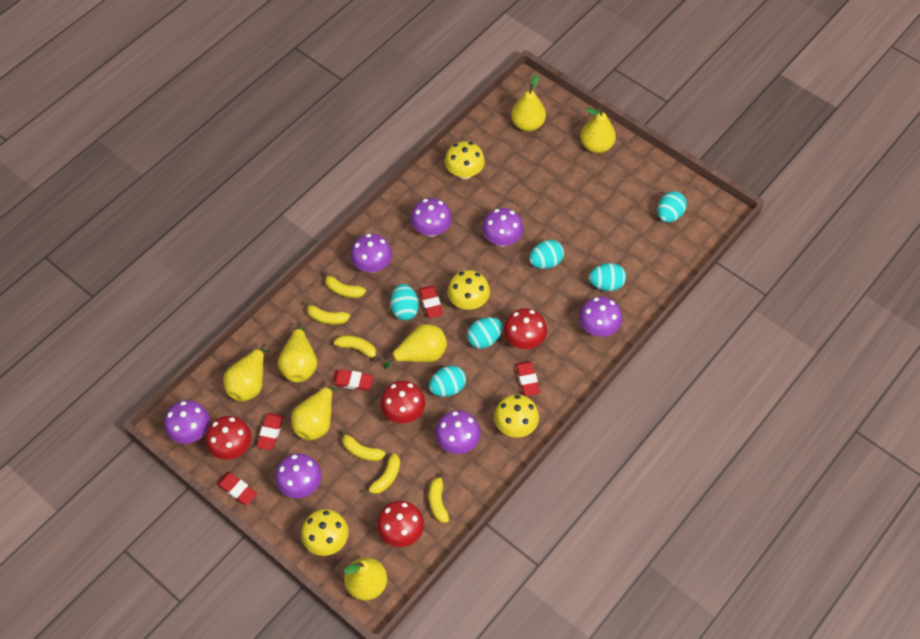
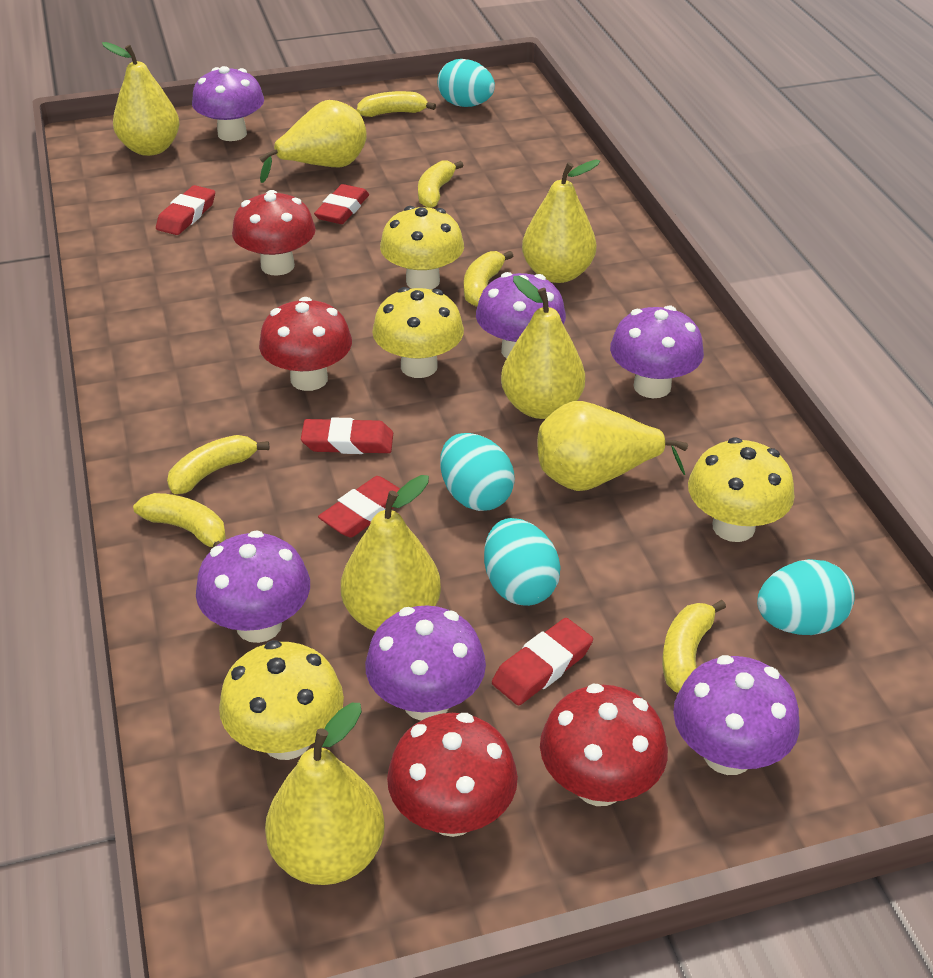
purple mushroom: 7 -> 6
turquoise egg: 6 -> 4

